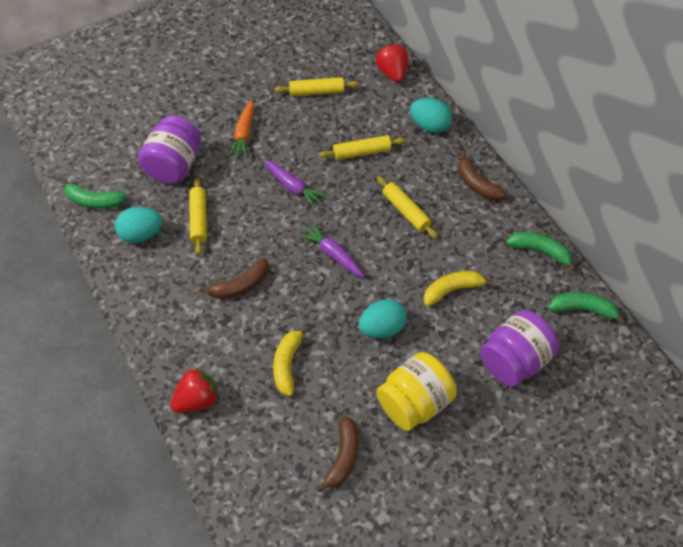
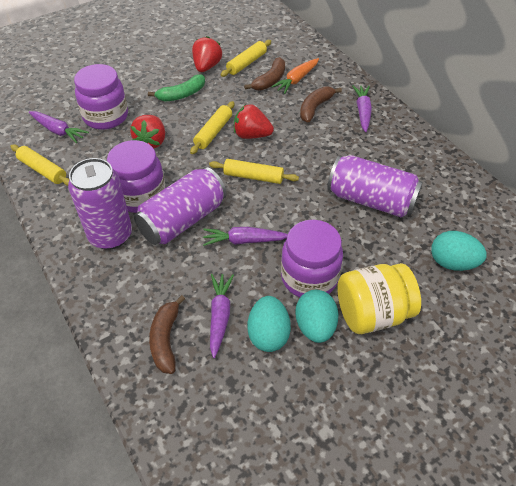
green banana: 3 -> 1
purple can: 0 -> 3
purple carrot: 2 -> 4
purple jar: 2 -> 3
red strawberry: 2 -> 3
yellow banana: 2 -> 0

